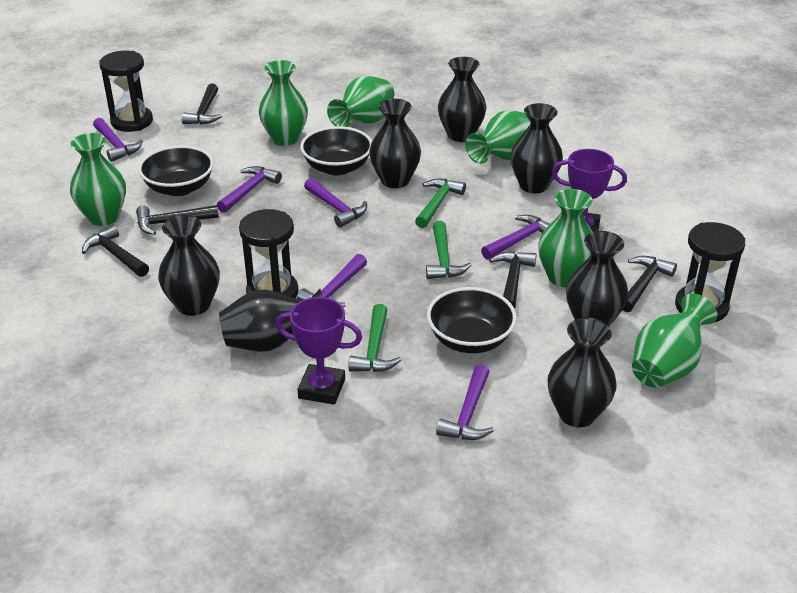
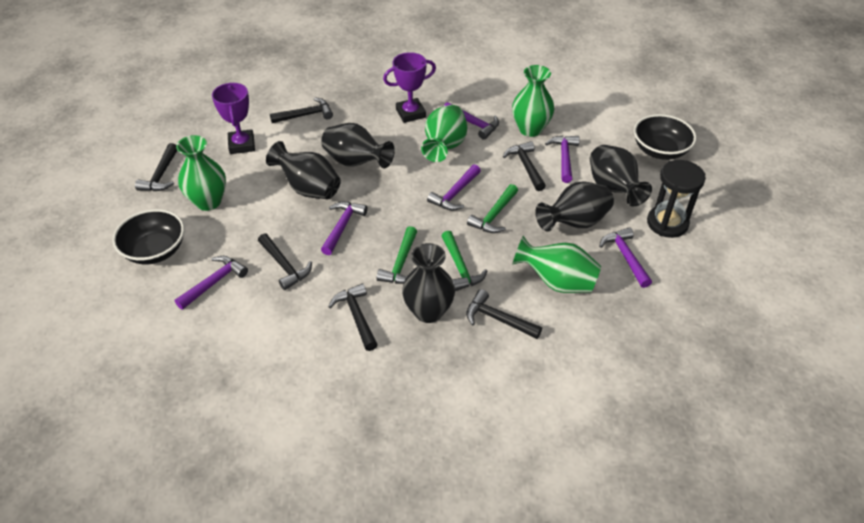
black bowl: 3 -> 2
black hammer: 5 -> 6
black hourglass: 3 -> 1
black vase: 7 -> 5
green vase: 6 -> 4

